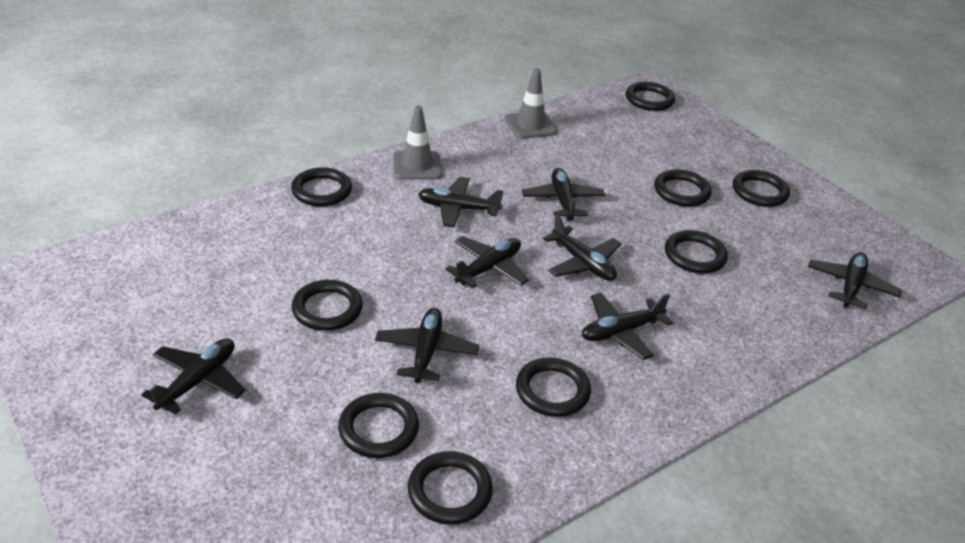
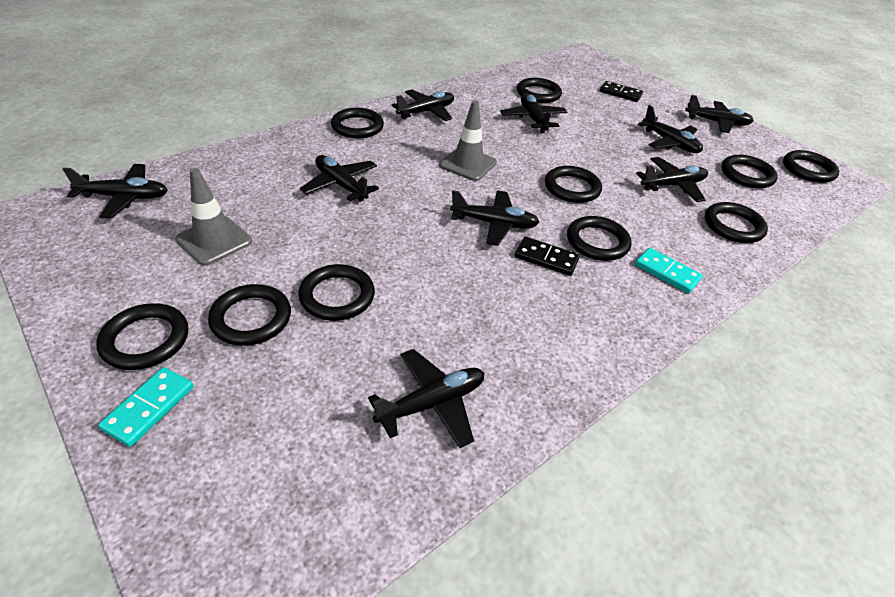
black domino: 0 -> 2
black plane: 8 -> 9
black ring: 9 -> 10
turquoise domino: 0 -> 2

